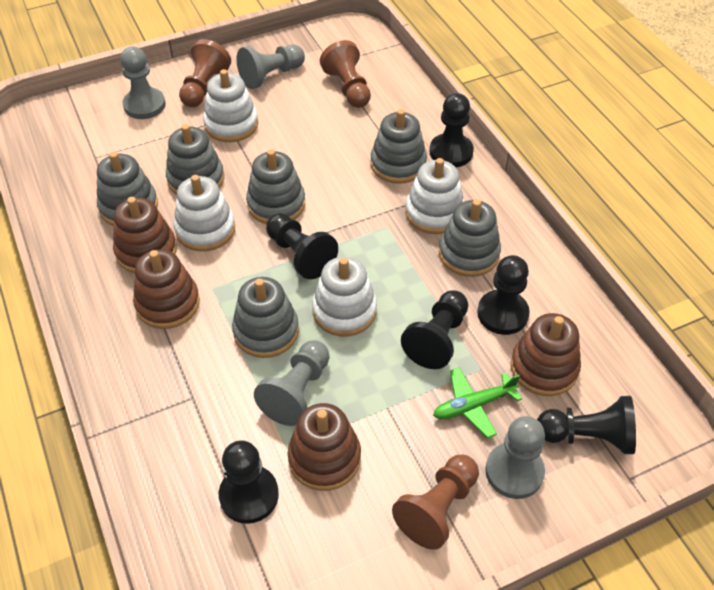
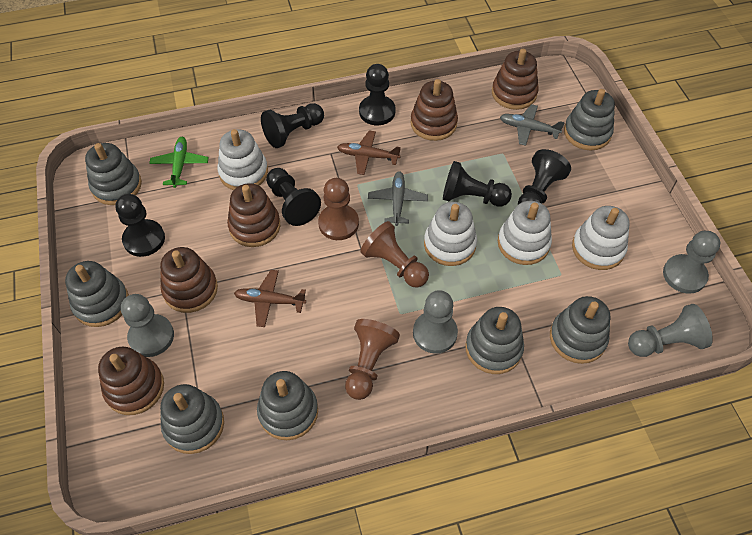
brown plane: 0 -> 2
brown stacking toy: 4 -> 5
grey plane: 0 -> 2
grey stacking toy: 6 -> 7

